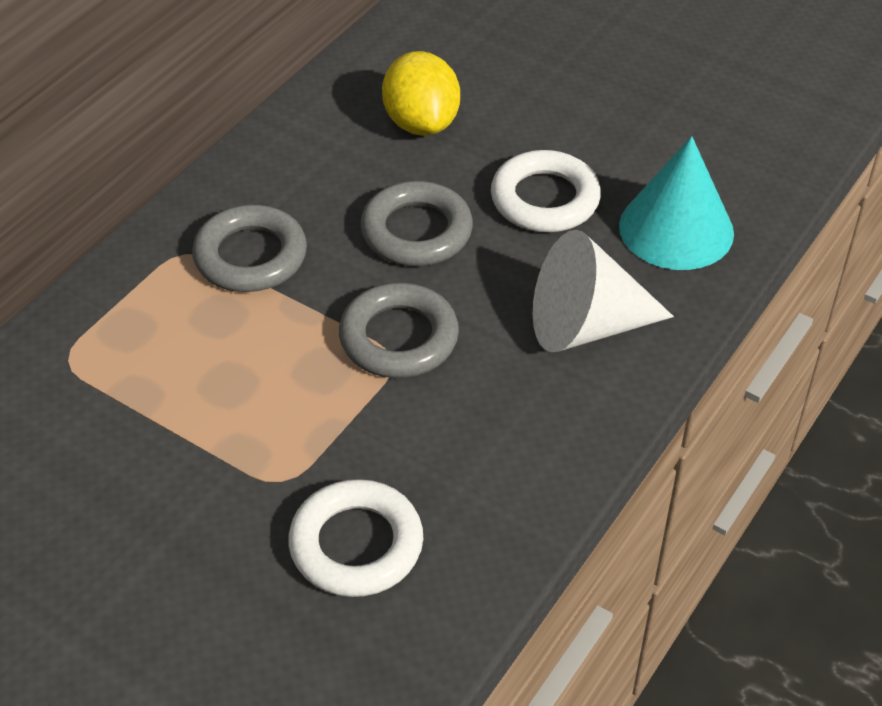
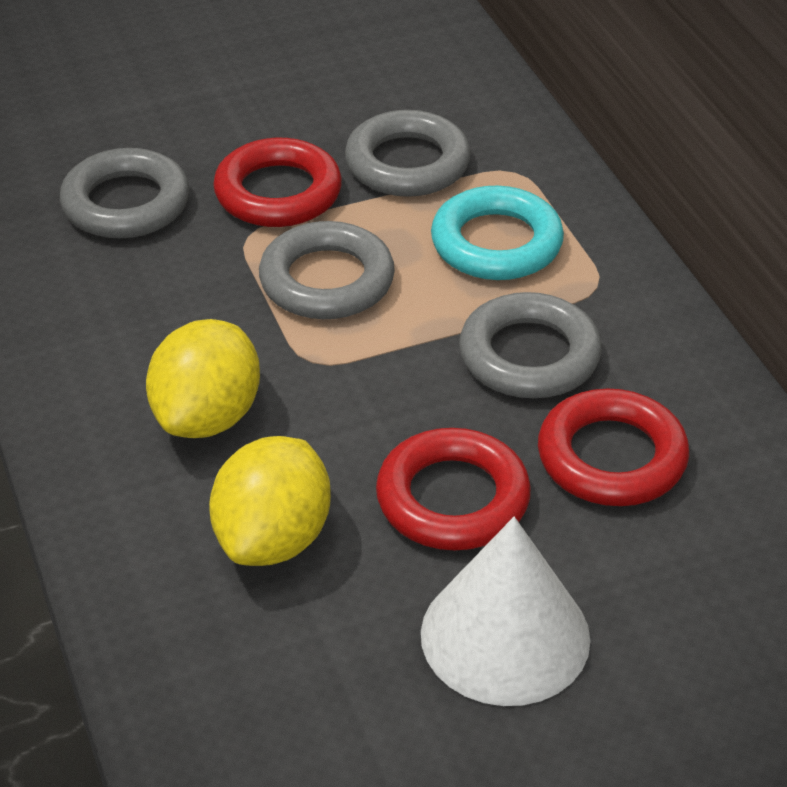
grey ring: 3 -> 4
red ring: 0 -> 3
turquoise cone: 1 -> 0
turquoise ring: 0 -> 1
white ring: 2 -> 0
yellow lemon: 1 -> 2

